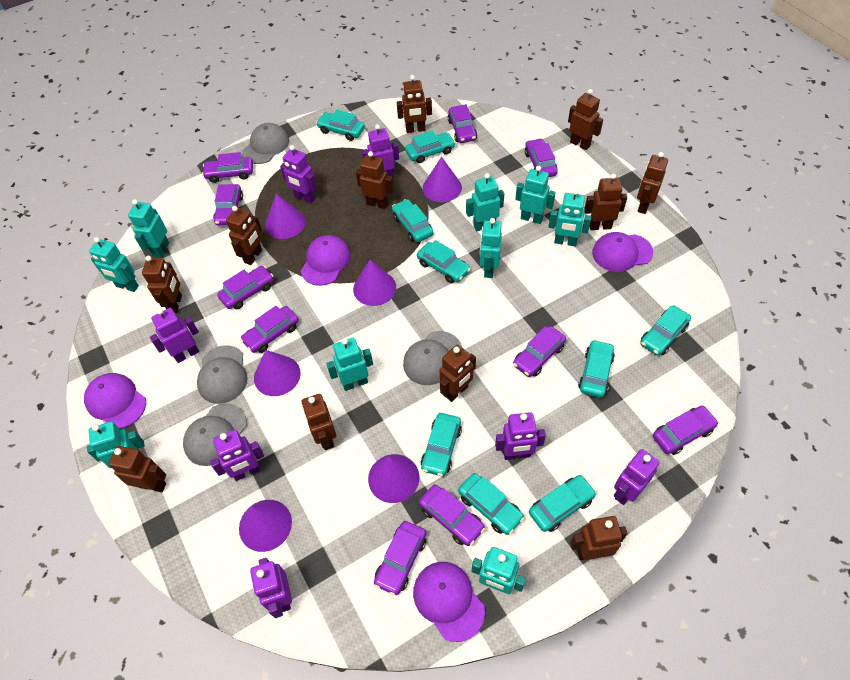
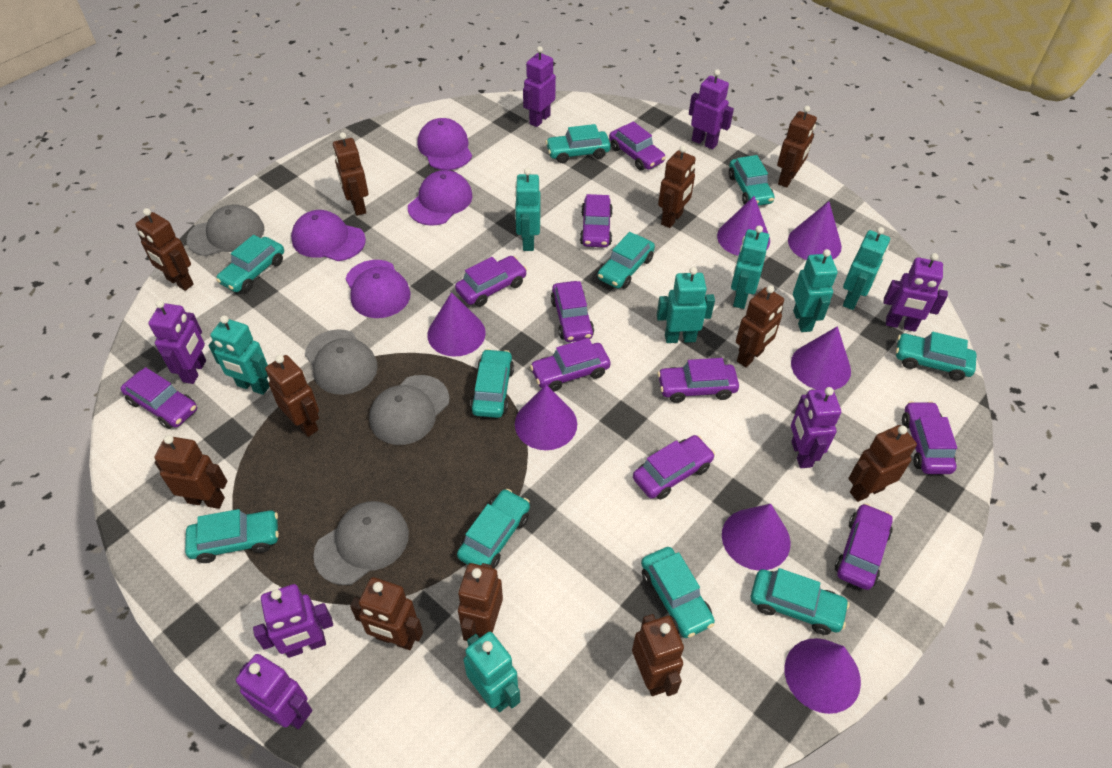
purple cone: 6 -> 7
turquoise car: 9 -> 10
turquoise robot: 9 -> 7

